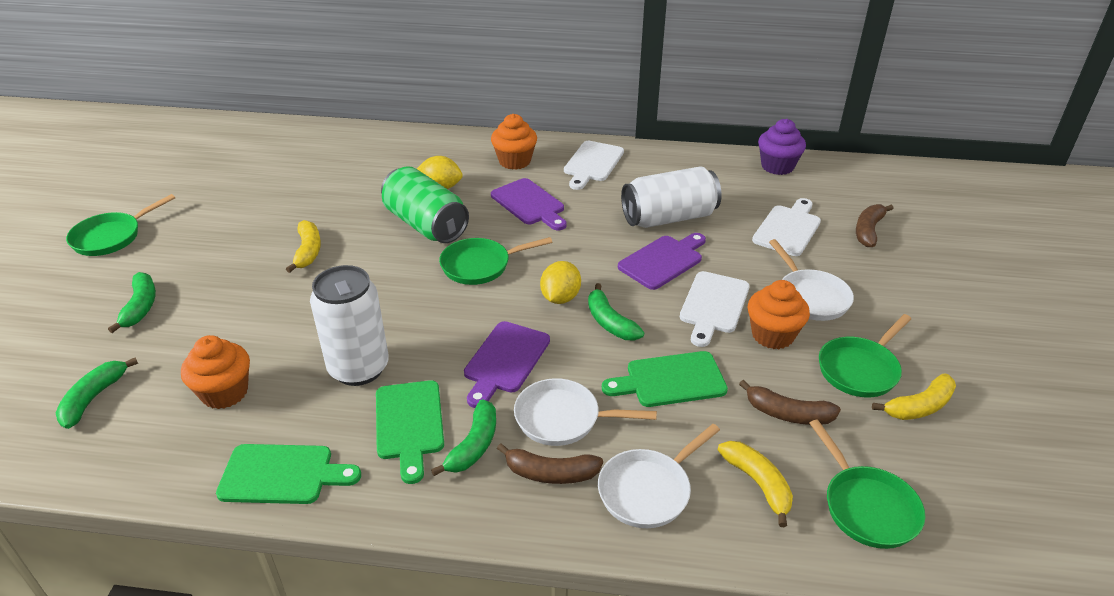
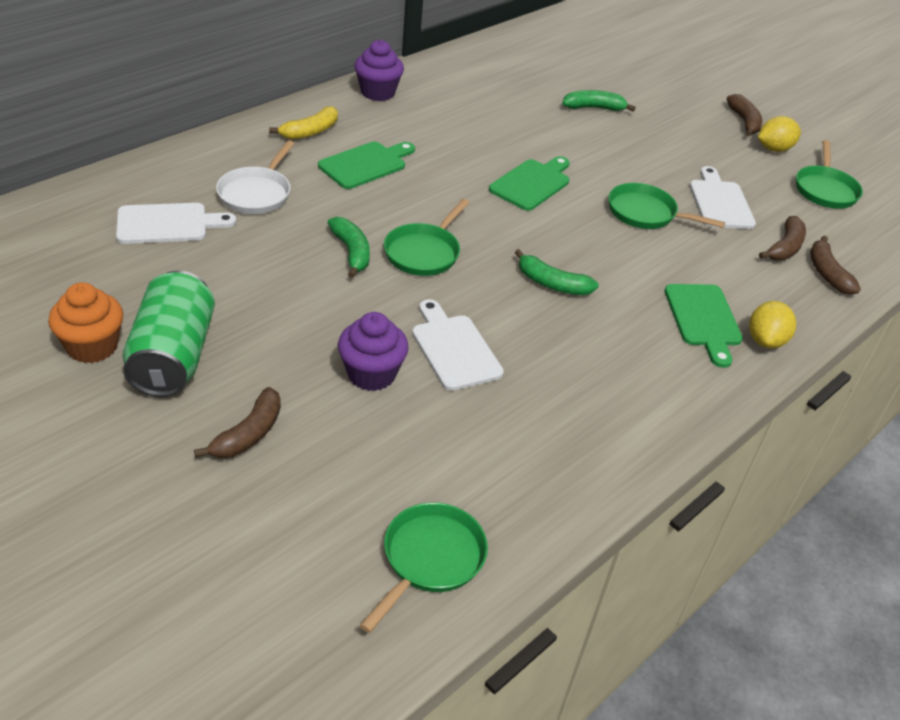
brown banana: 3 -> 4
green banana: 4 -> 3
orange cupcake: 3 -> 1
purple cupcake: 1 -> 2
purple cutting board: 3 -> 0
white can: 2 -> 0
white pan: 3 -> 1
yellow banana: 3 -> 1

